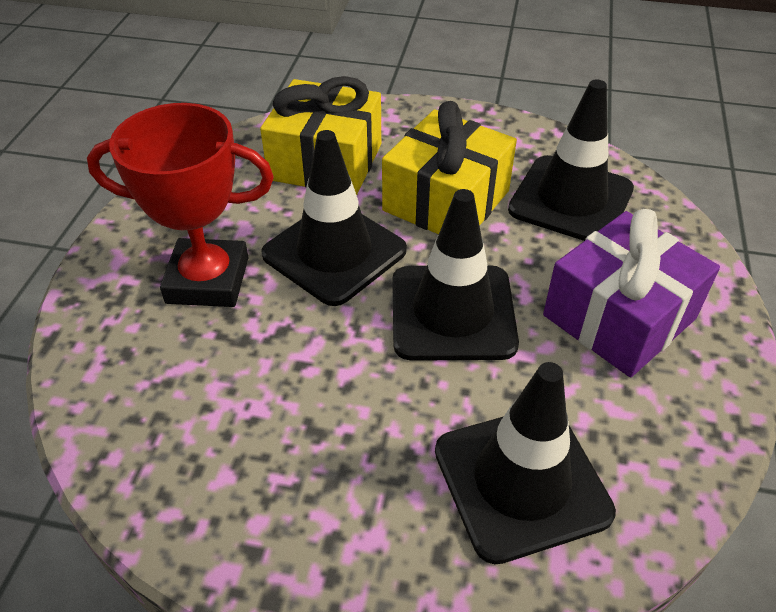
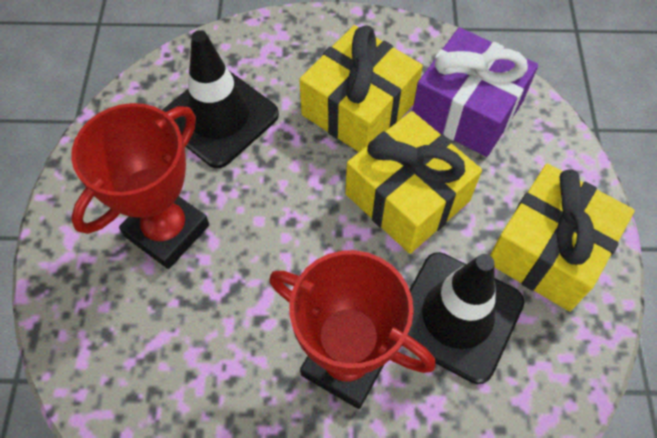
black traffic cone: 4 -> 2
red trophy: 1 -> 2
yellow gift: 2 -> 3

